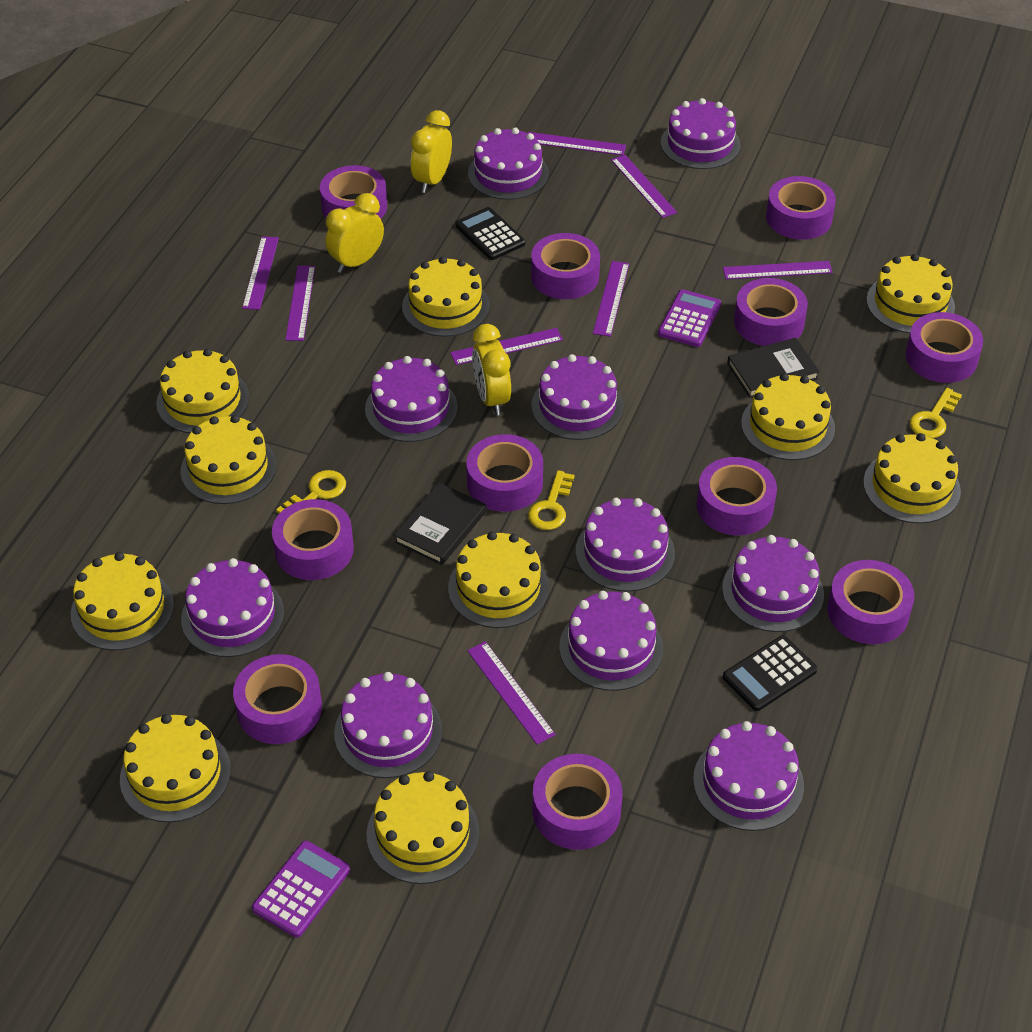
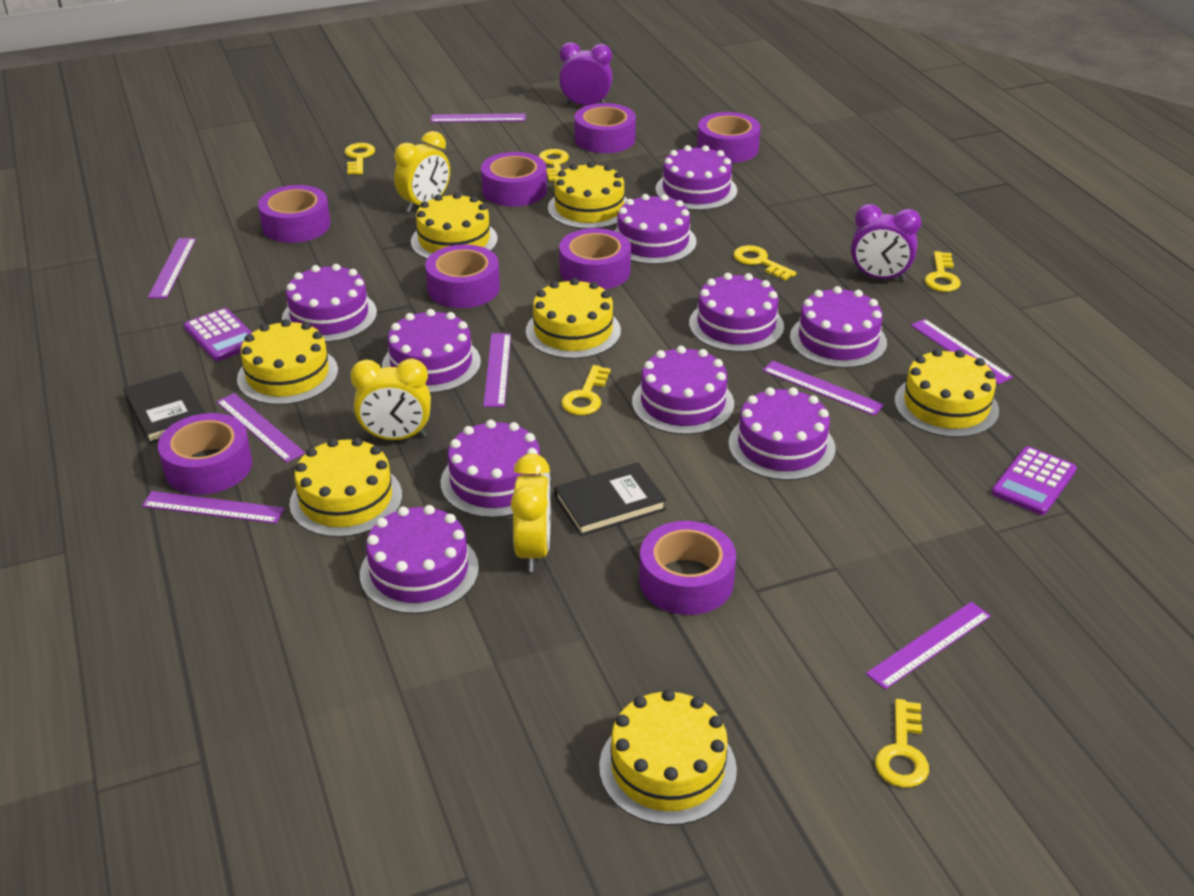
black calculator: 2 -> 0
purple clock: 0 -> 2
purple tape: 11 -> 8
yellow cake: 10 -> 7
yellow key: 3 -> 6

